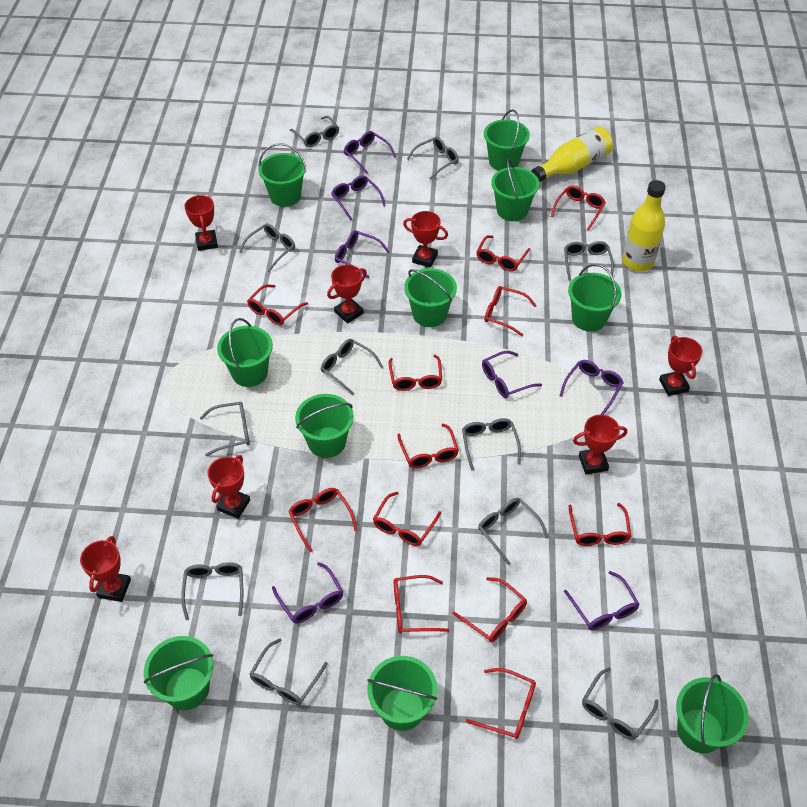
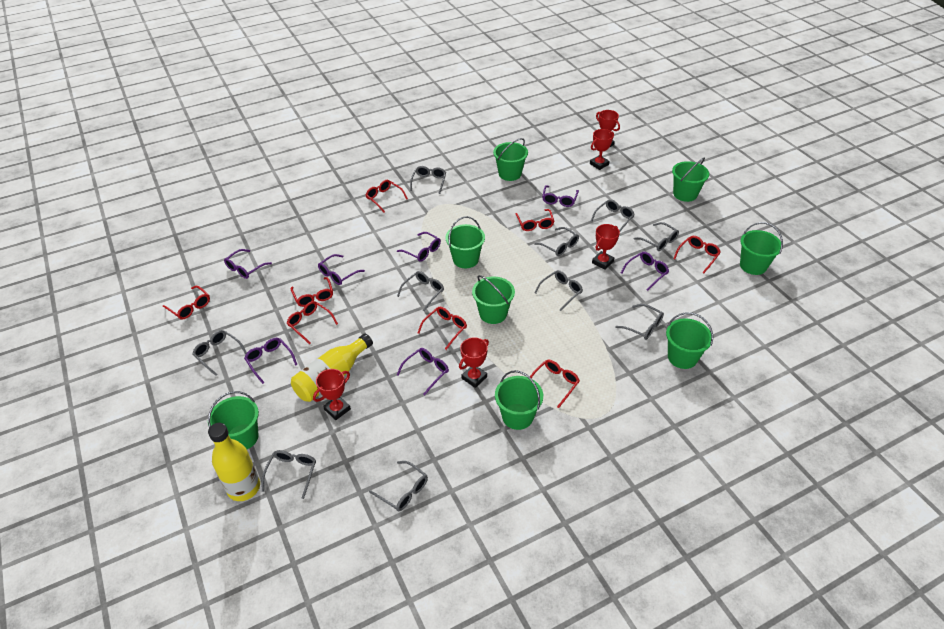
green bucket: 10 -> 8
grey glasses: 11 -> 10
red glasses: 12 -> 8
red trophy: 7 -> 5

